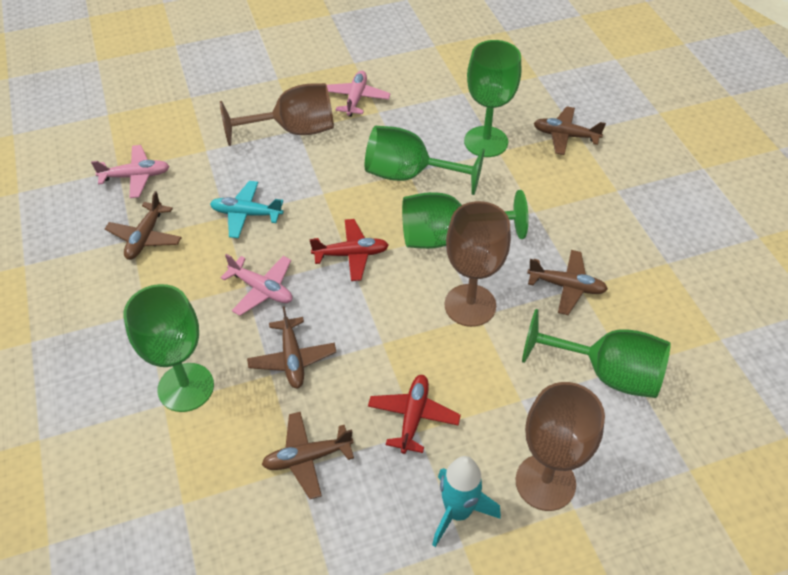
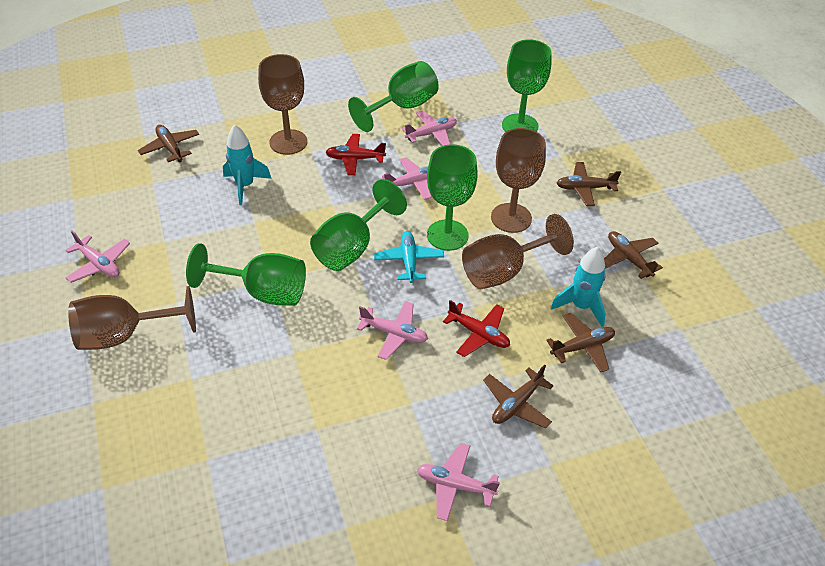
brown goblet: 3 -> 4
pink plane: 3 -> 5
turquoise rocket: 1 -> 2

